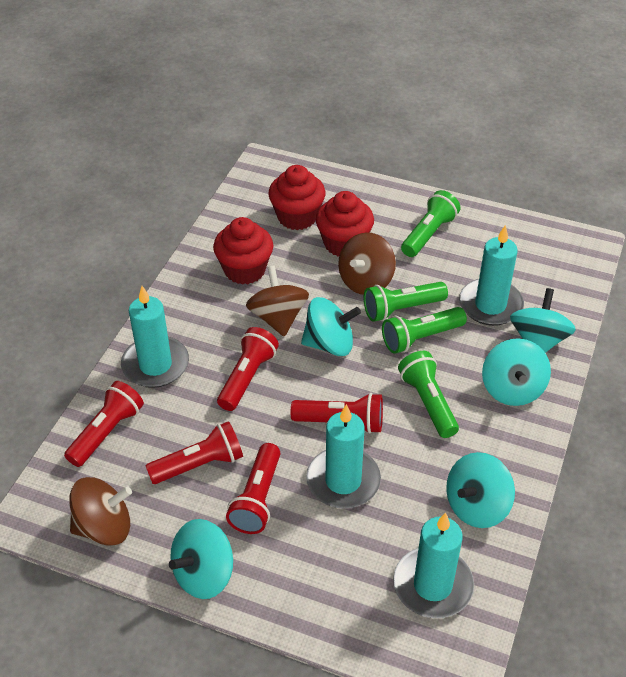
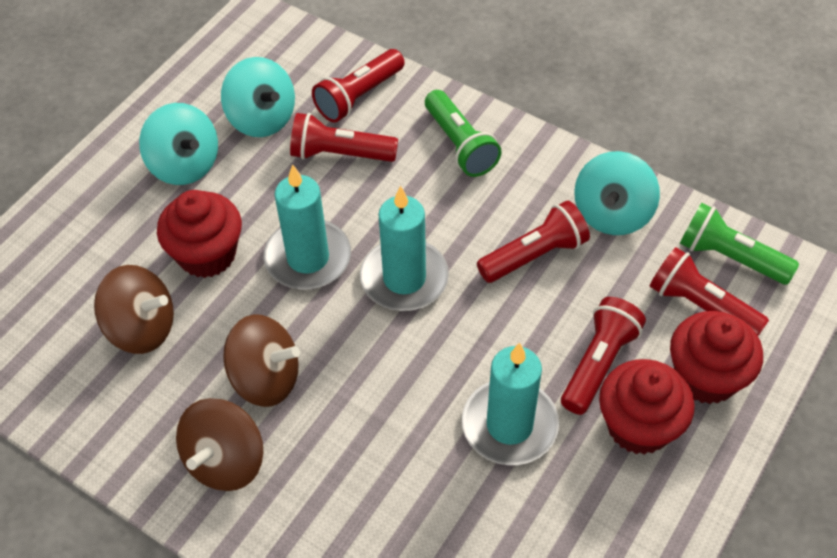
green flashlight: 4 -> 2
turquoise candle: 4 -> 3
turquoise spinning top: 5 -> 3

